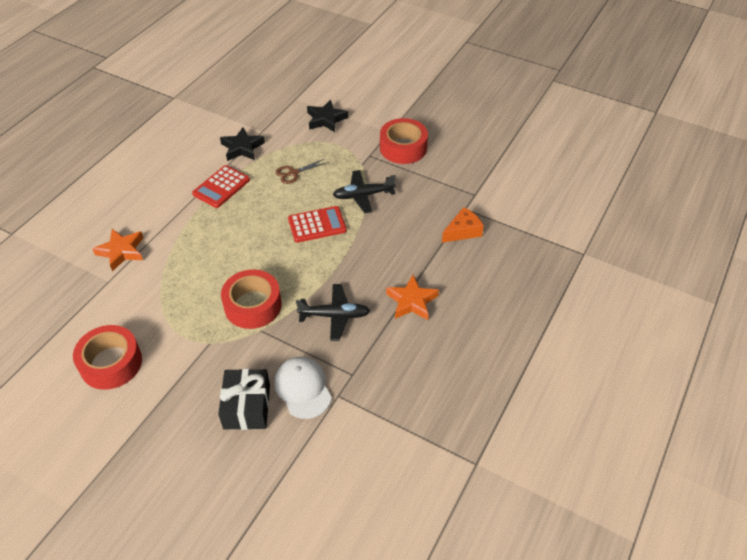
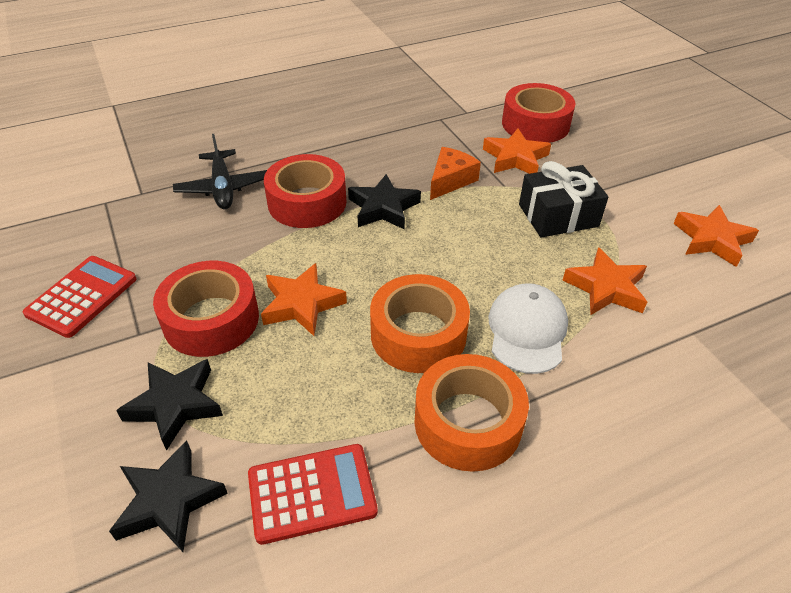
black plane: 2 -> 1
black star: 2 -> 3
brown scissors: 1 -> 0
orange star: 2 -> 4
orange tape: 0 -> 2

